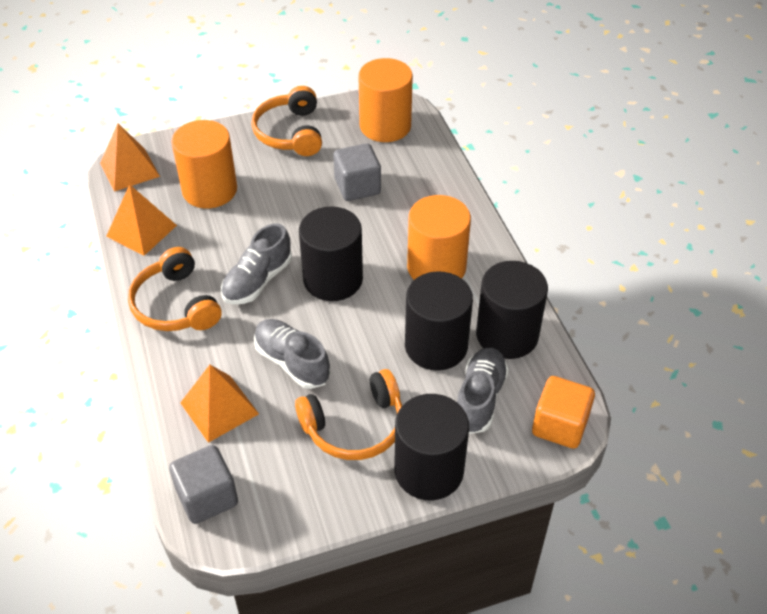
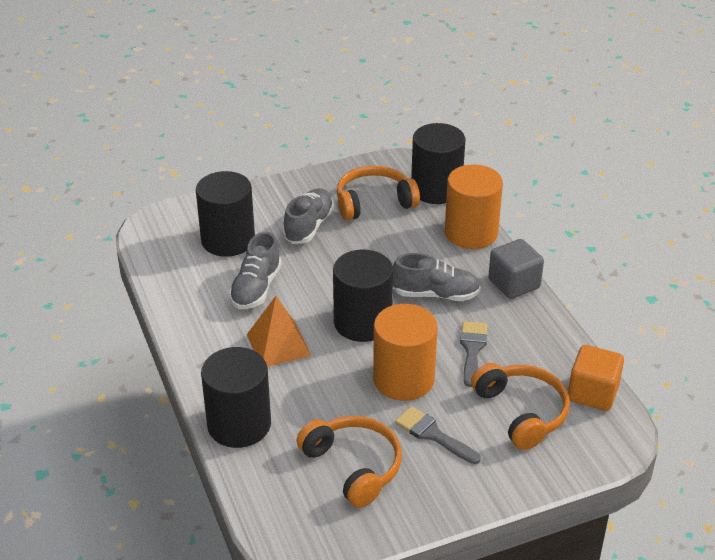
grey brush: 0 -> 2
grey cube: 2 -> 1
orange cylinder: 3 -> 2
orange pyramid: 3 -> 1

